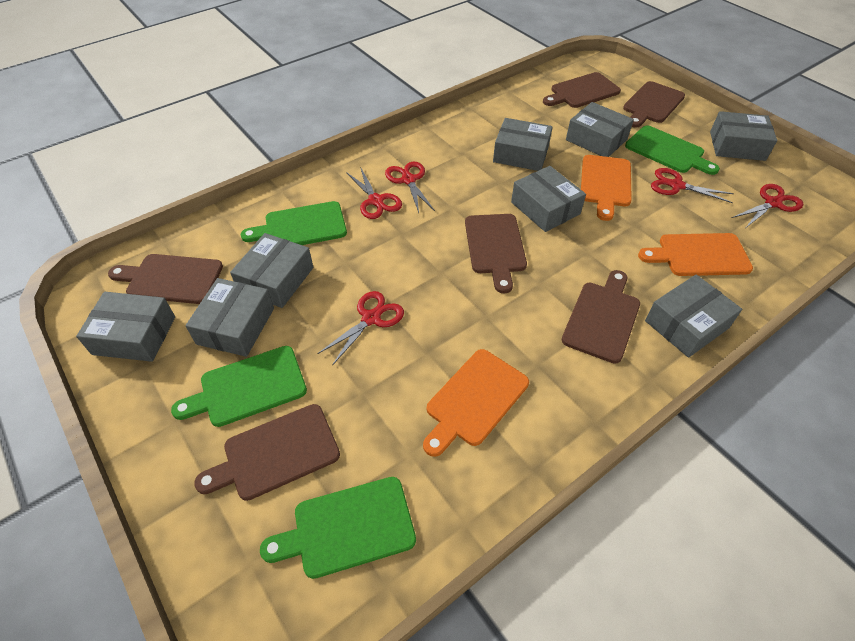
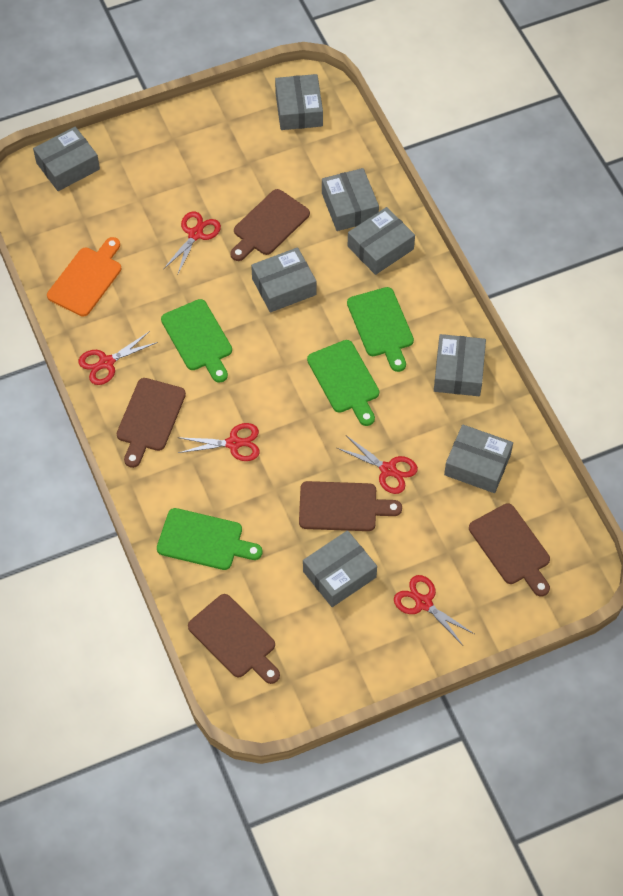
brown cutting board: 6 -> 5
orange cutting board: 3 -> 1

